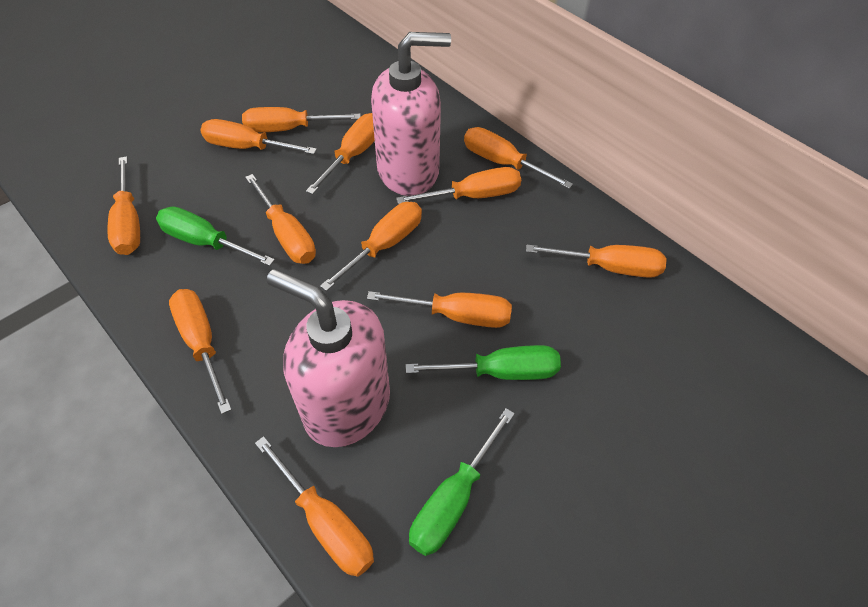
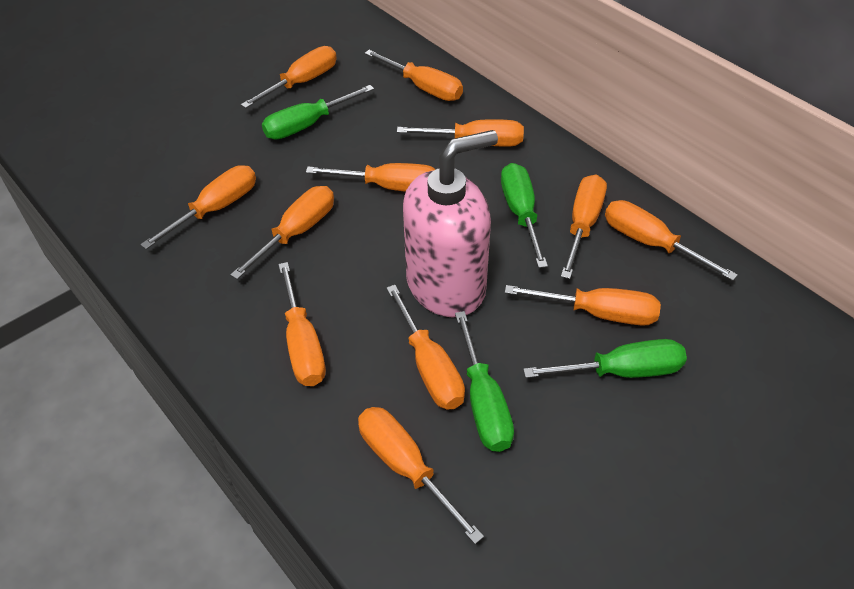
green screwdriver: 3 -> 4
pink soap dispenser: 2 -> 1

